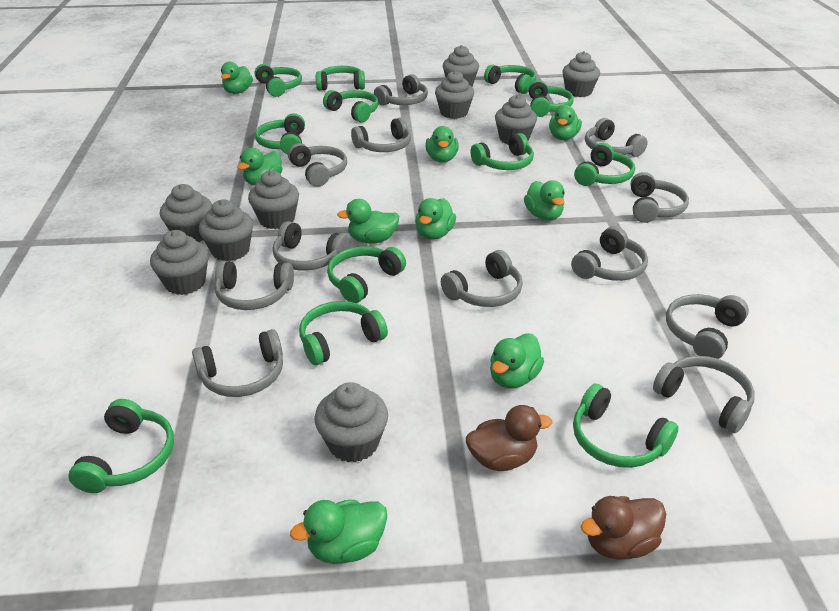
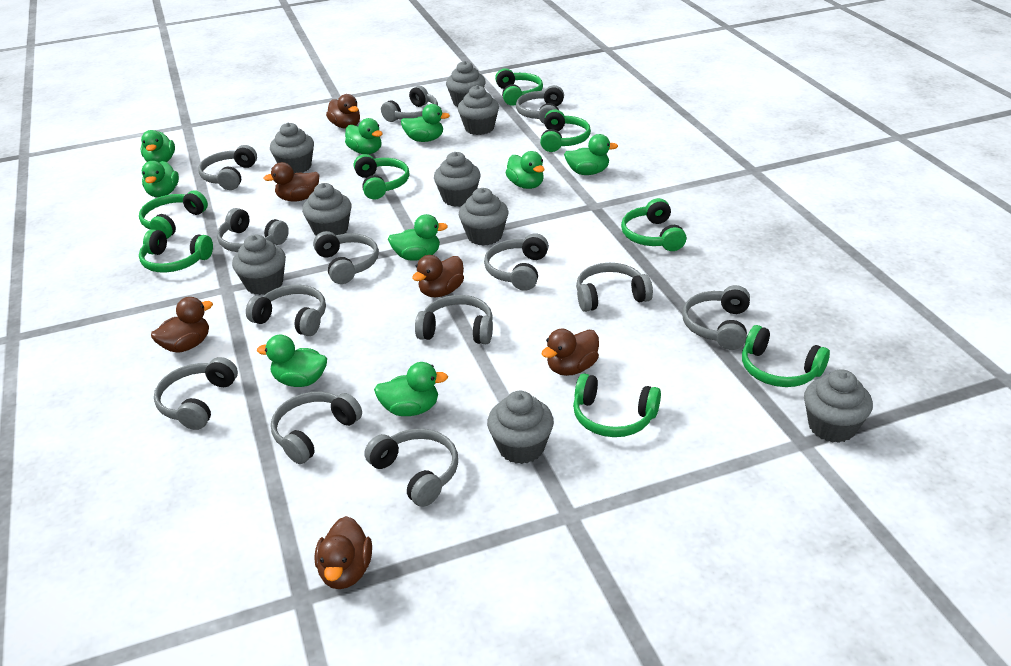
brown duck: 2 -> 6
green headphones: 12 -> 8
grey headphones: 12 -> 13

